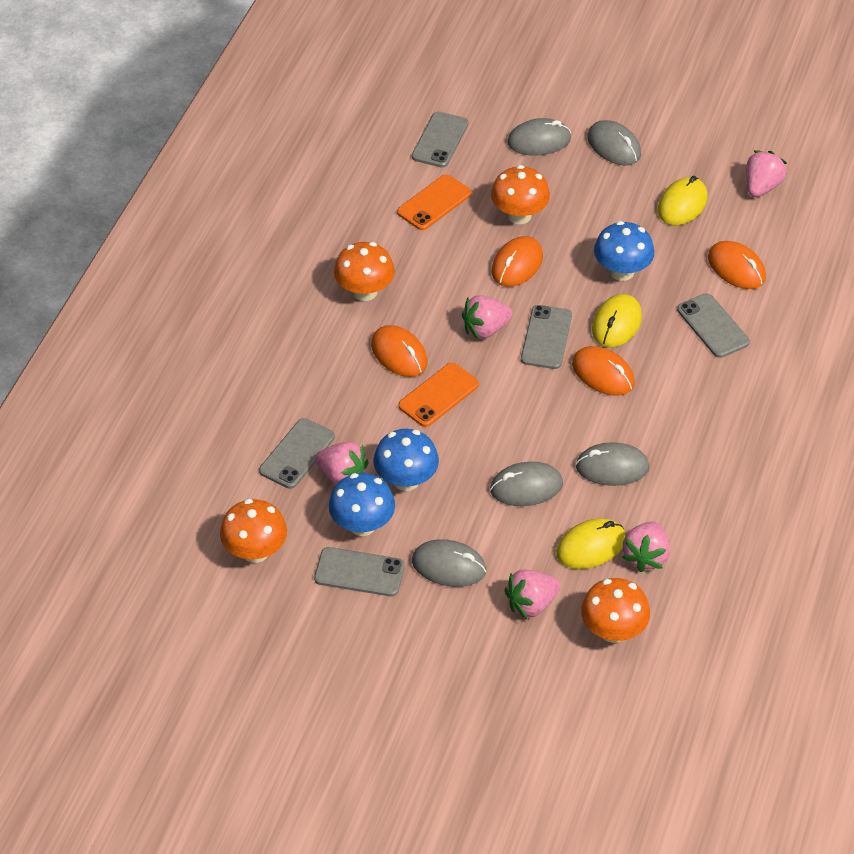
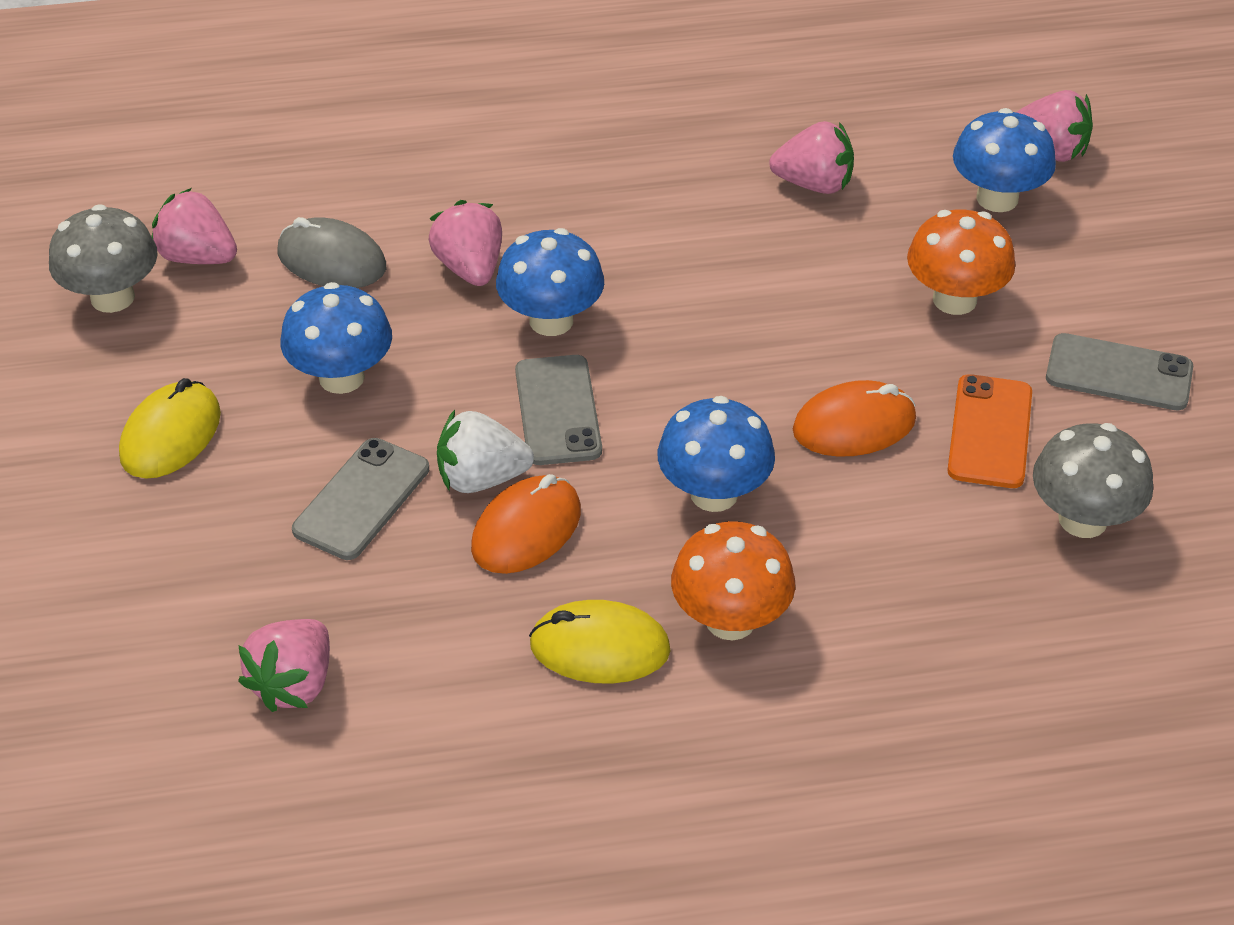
blue mushroom: 3 -> 4
grey mouse: 5 -> 1
grey mushroom: 0 -> 2
grey phone: 5 -> 3
orange mouse: 4 -> 2
orange mushroom: 4 -> 2
orange phone: 2 -> 1
white strawberry: 0 -> 1
yellow mouse: 3 -> 2

